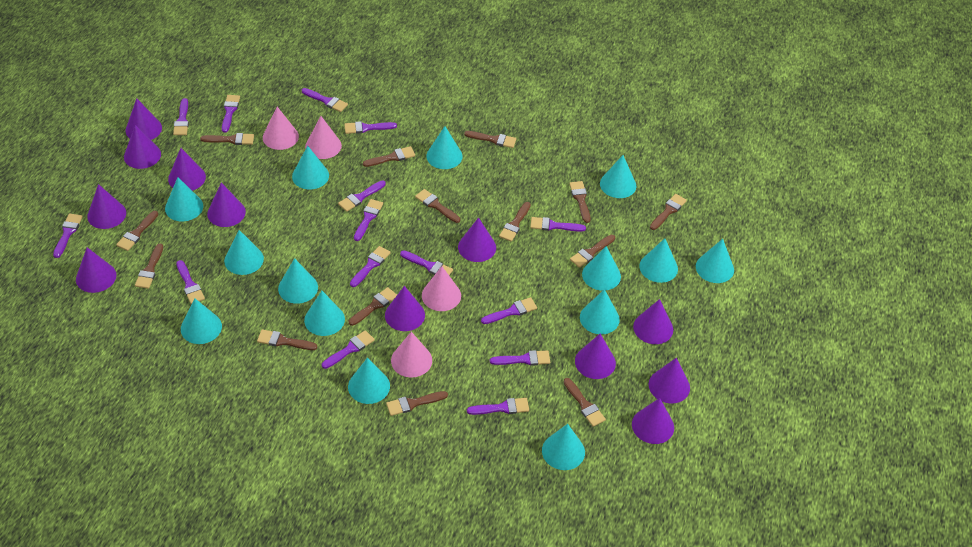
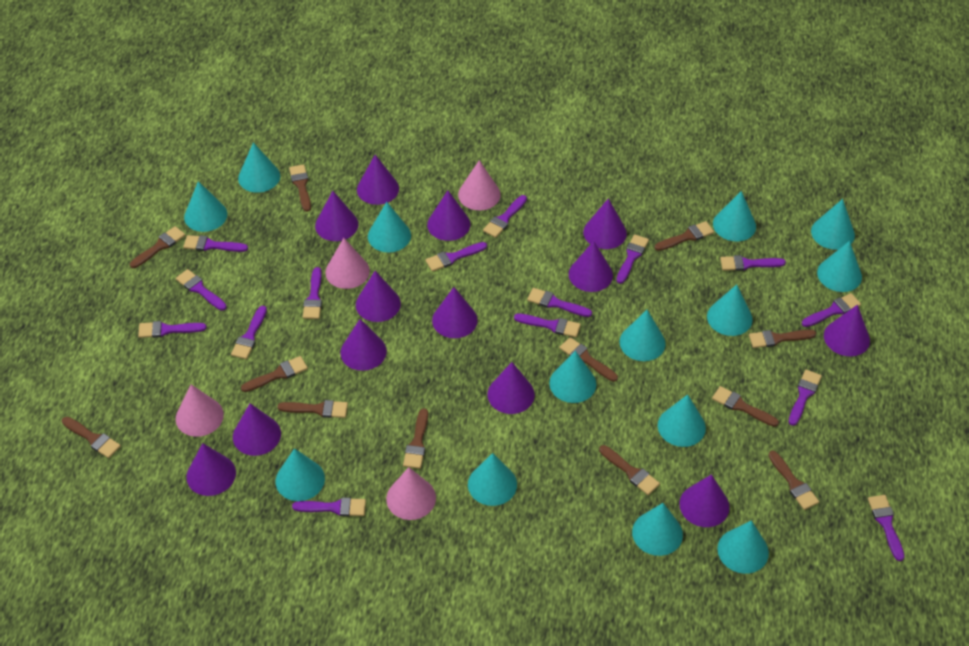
brown brush: 14 -> 12
purple cone: 12 -> 13

